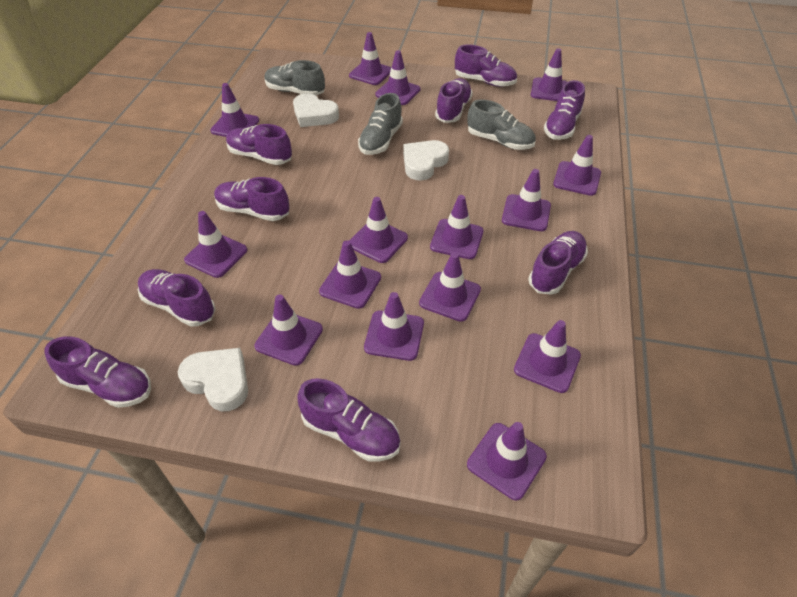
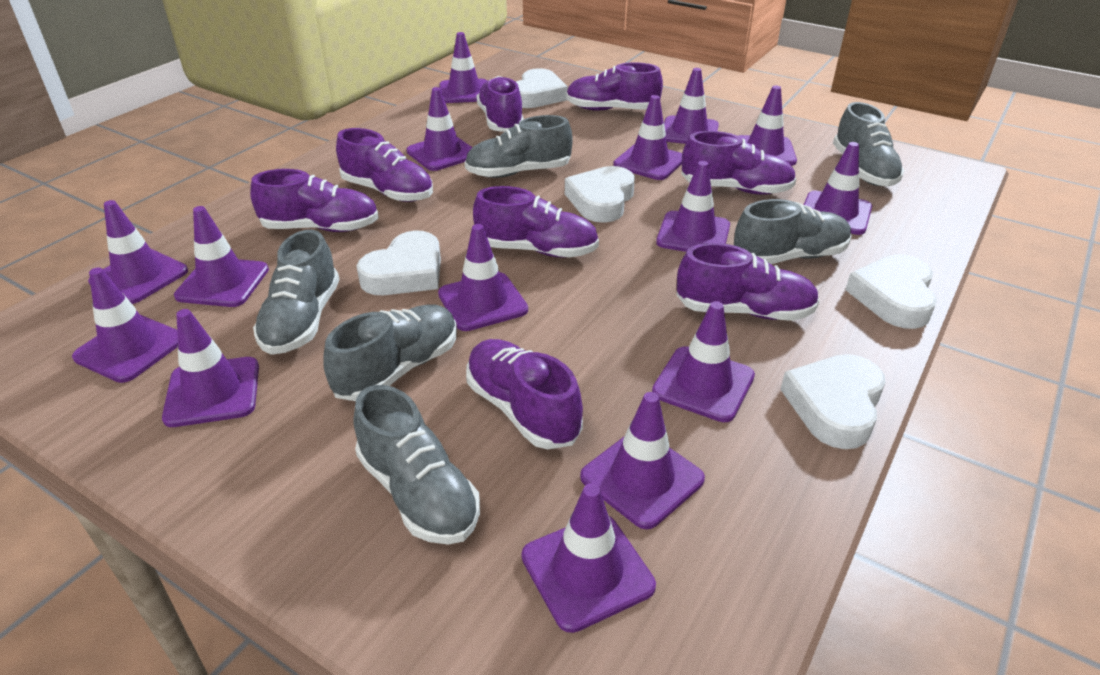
grey shoe: 3 -> 6
purple shoe: 9 -> 8
white heart: 3 -> 5

